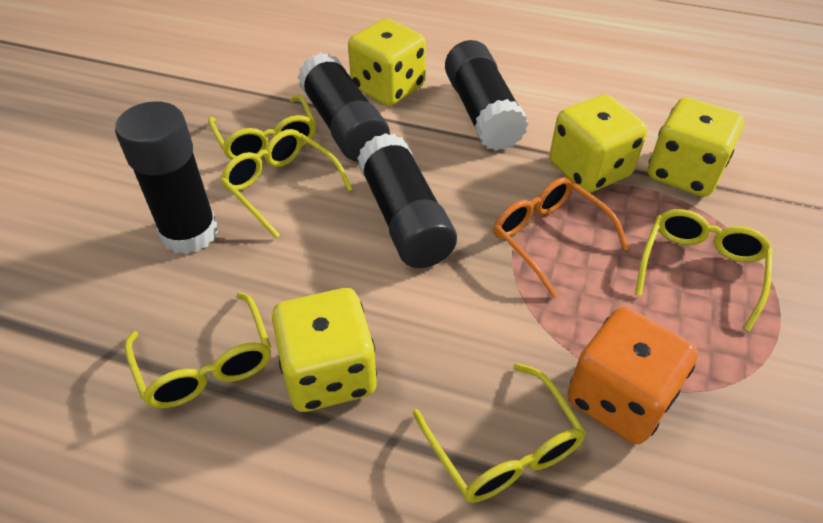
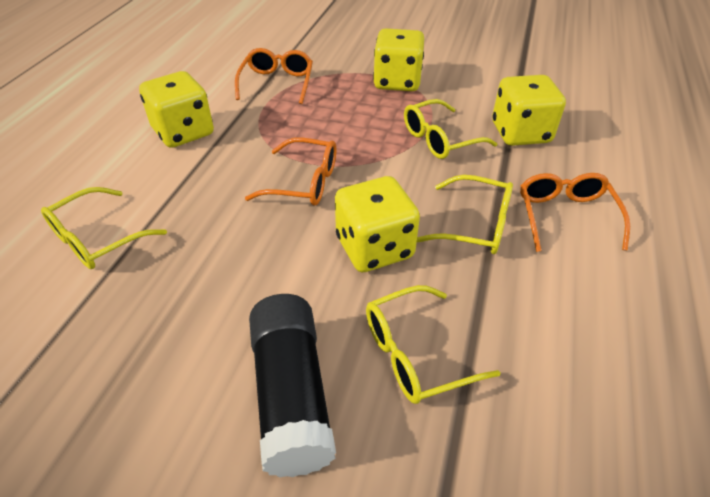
black glue stick: 4 -> 1
orange dice: 1 -> 0
orange glasses: 1 -> 3
yellow glasses: 5 -> 4

